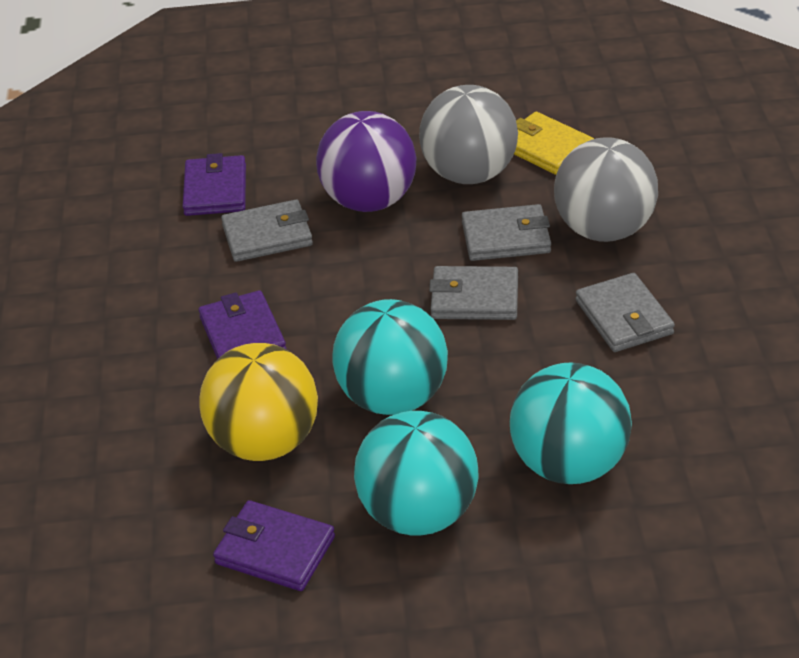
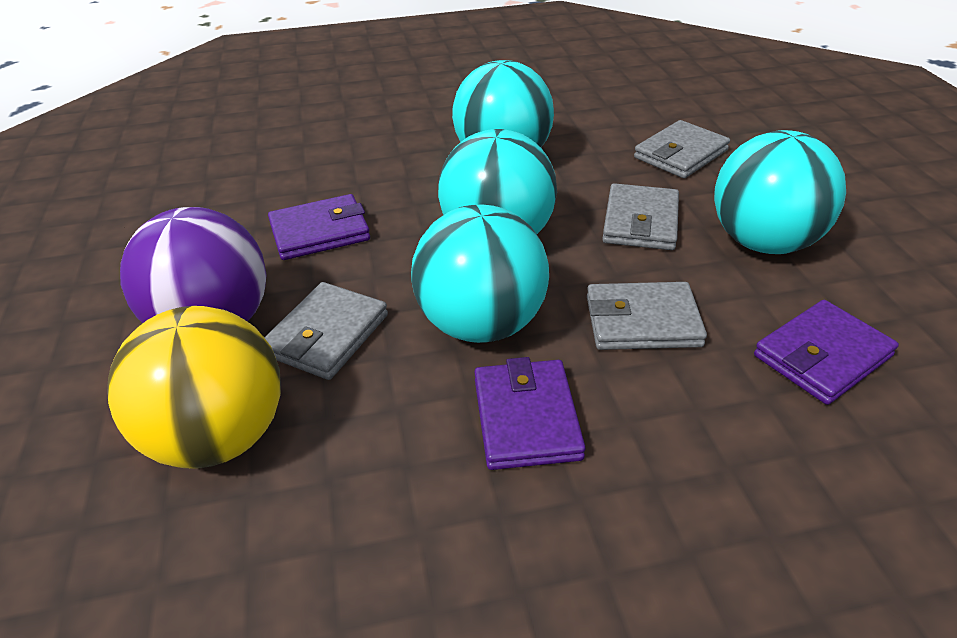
grey ball: 2 -> 0
turquoise ball: 3 -> 4
yellow wallet: 1 -> 0

